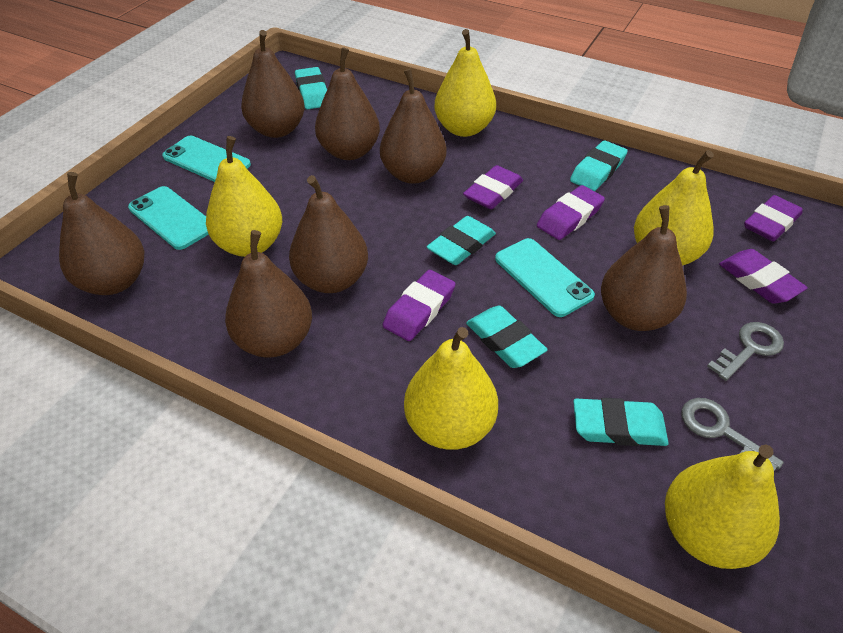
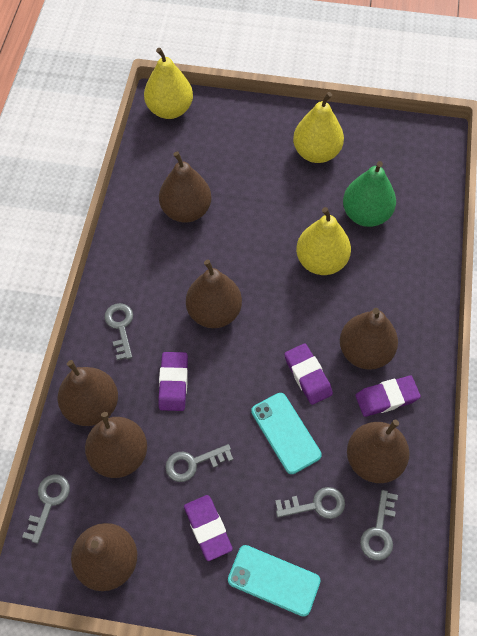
green pear: 0 -> 1
grey key: 2 -> 5
purple eraser: 5 -> 4
turquoise eraser: 5 -> 0
turquoise phone: 3 -> 2
yellow pear: 5 -> 3

